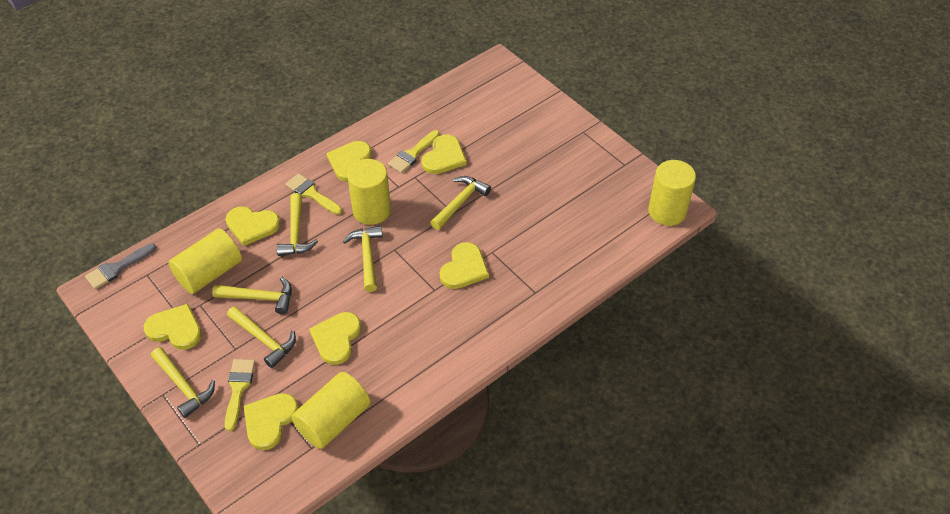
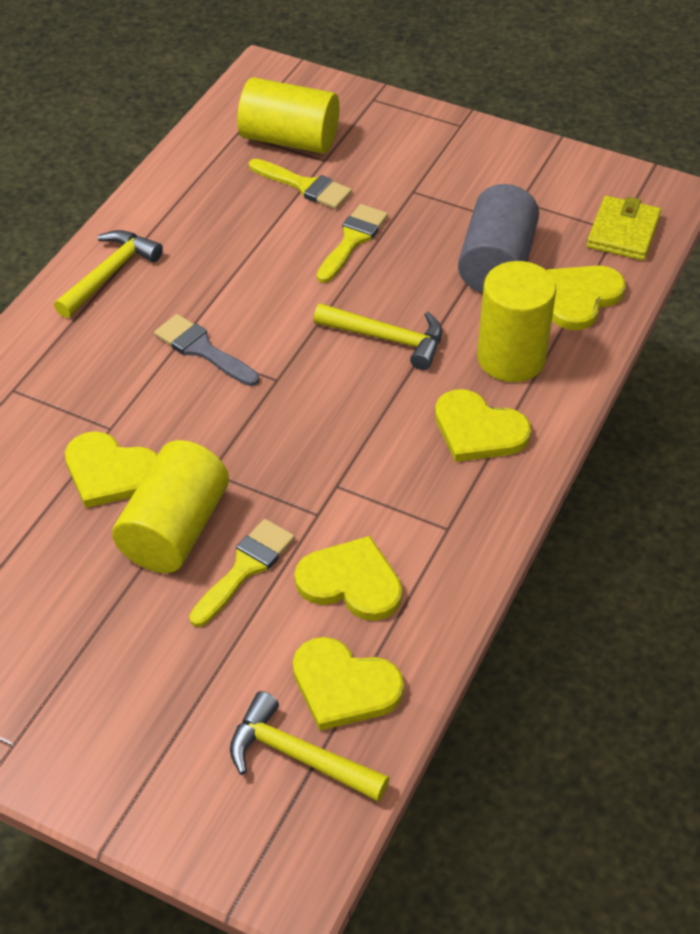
grey cylinder: 0 -> 1
yellow cylinder: 4 -> 3
yellow hammer: 6 -> 3
yellow heart: 7 -> 5
yellow wallet: 0 -> 1

